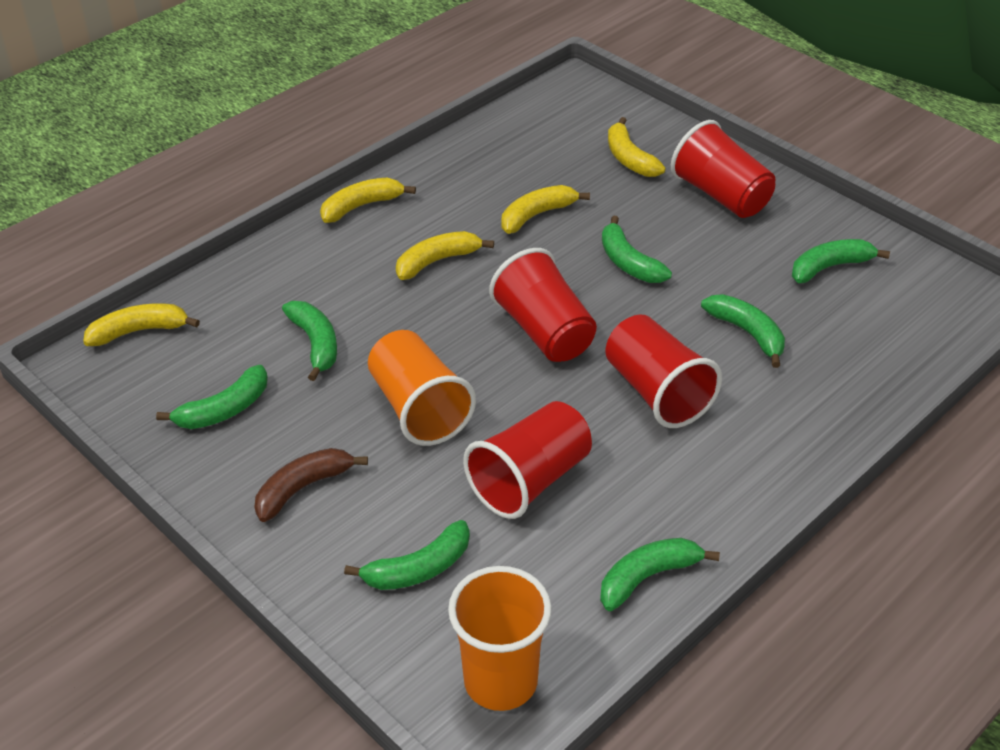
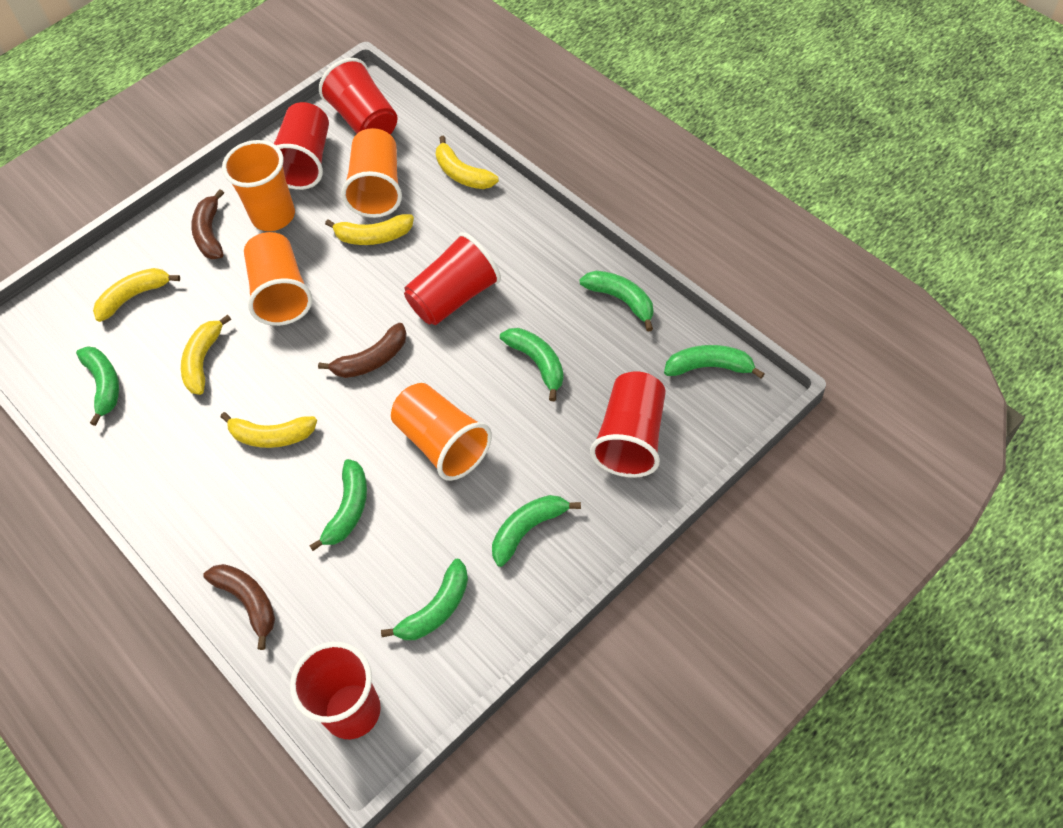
brown banana: 1 -> 3
orange cup: 2 -> 4
red cup: 4 -> 5

